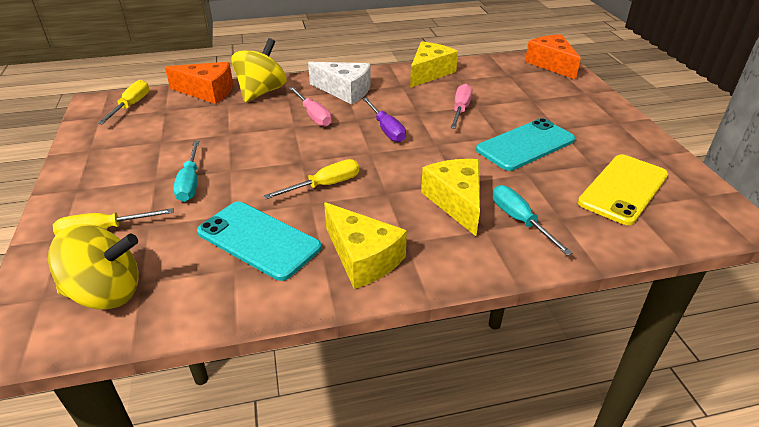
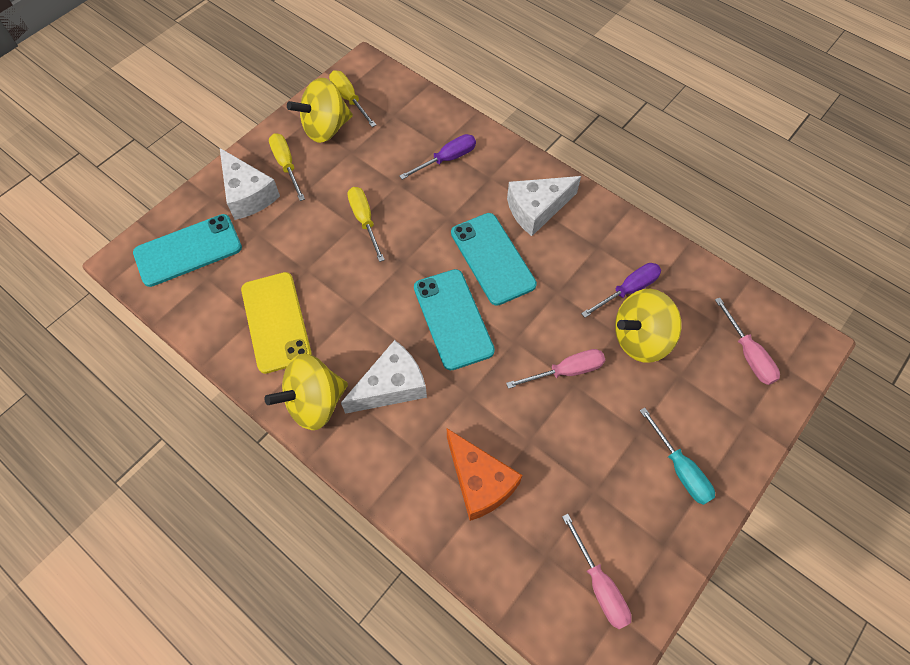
orange cheese: 2 -> 1
pink screwdriver: 2 -> 3
purple screwdriver: 1 -> 2
turquoise phone: 2 -> 3
turquoise screwdriver: 2 -> 1
white cheese: 1 -> 3
yellow cheese: 3 -> 0
yellow spinning top: 2 -> 3

